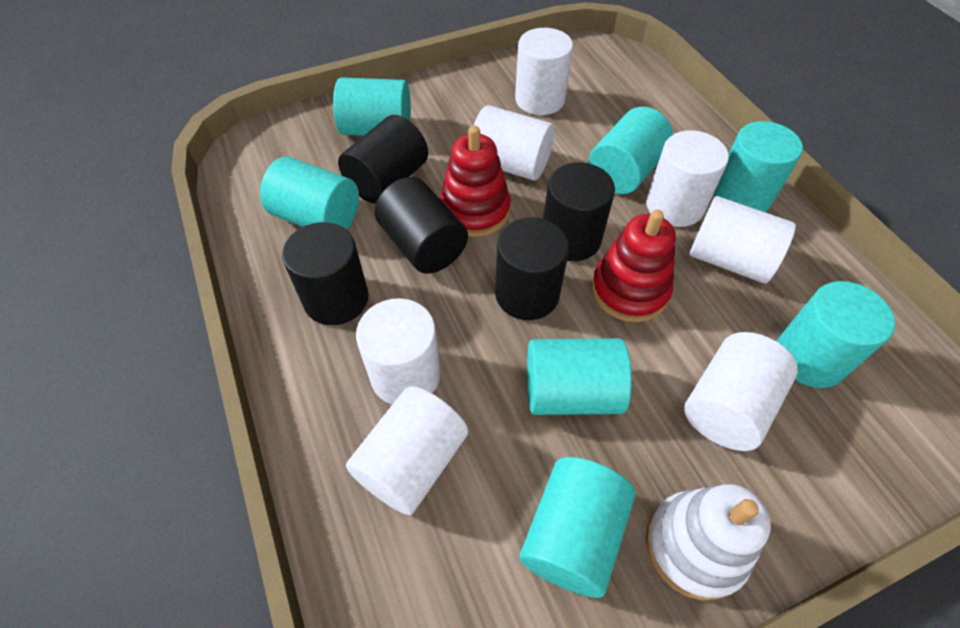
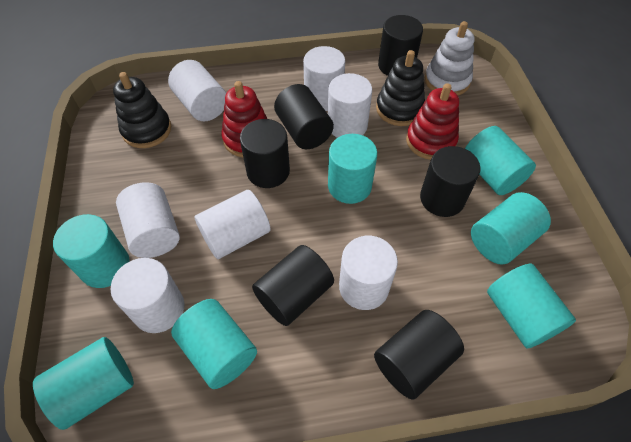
black cylinder: 5 -> 6
black stacking toy: 0 -> 2

